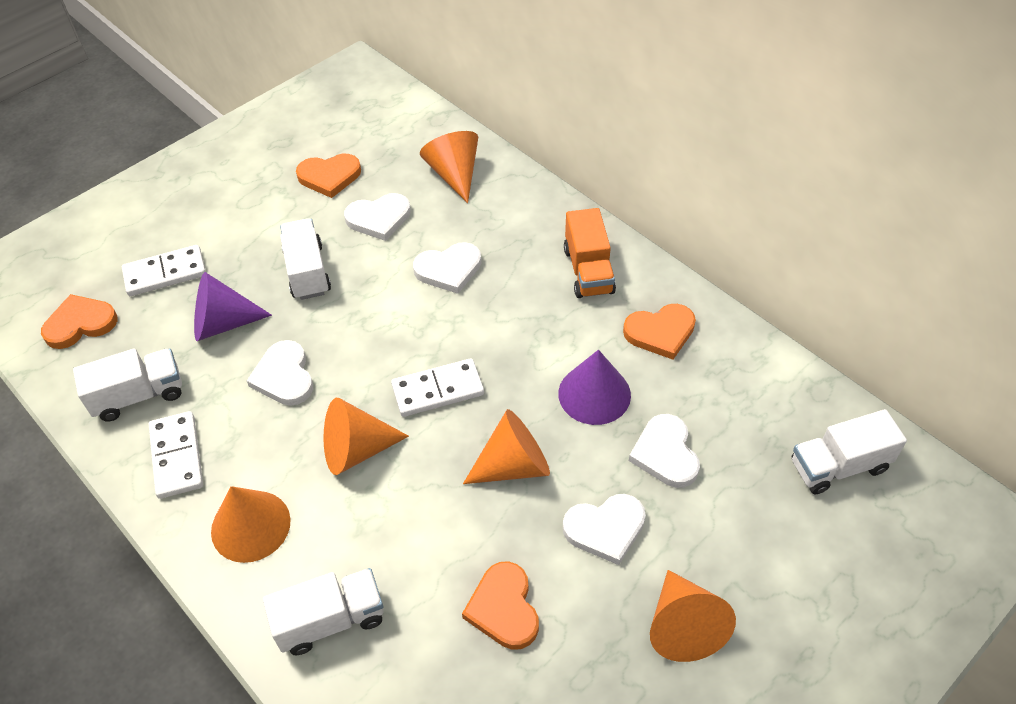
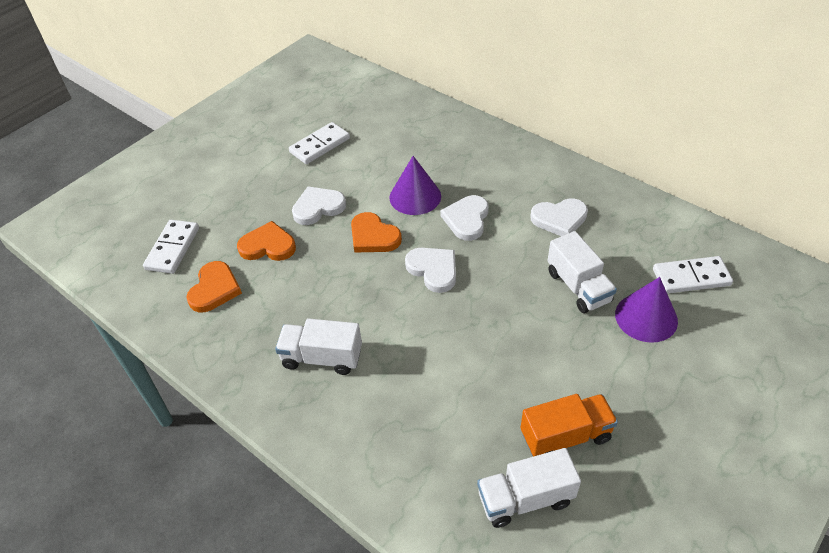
orange cone: 5 -> 0
orange heart: 4 -> 3
white heart: 5 -> 4
white truck: 4 -> 3

